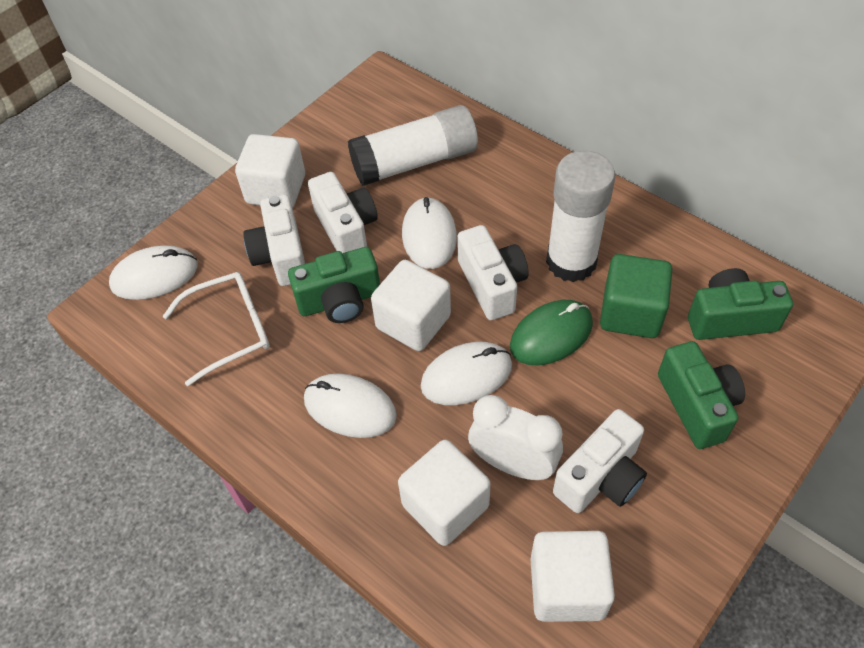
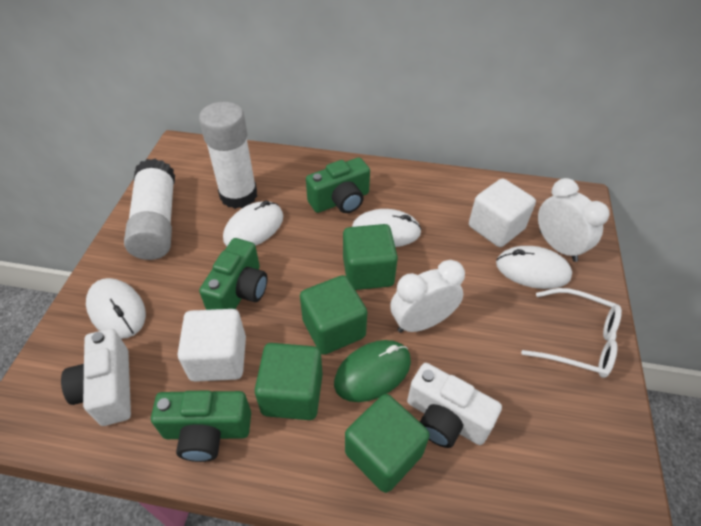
green cube: 1 -> 4
white camera: 4 -> 2
white clock: 1 -> 2
white cube: 4 -> 2

